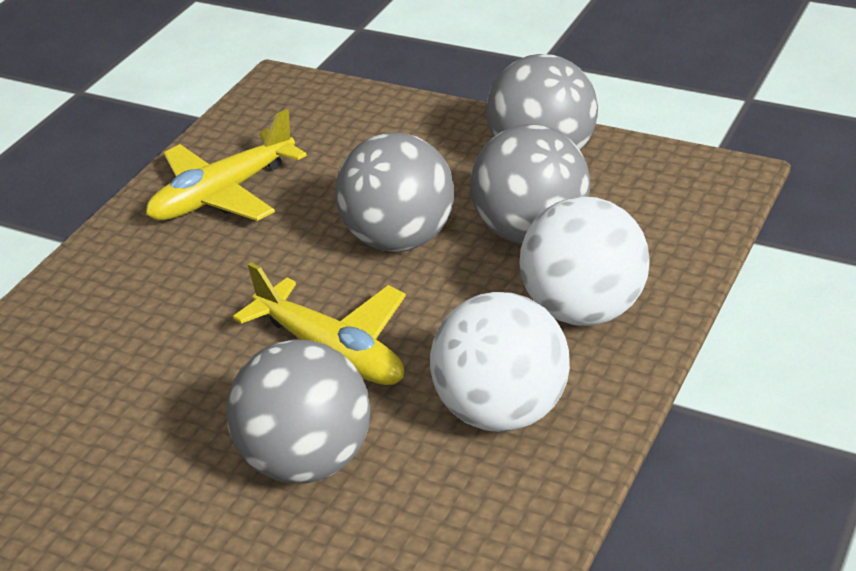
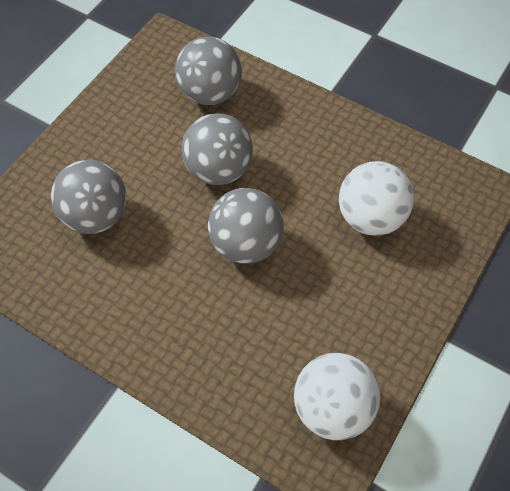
yellow plane: 2 -> 0

